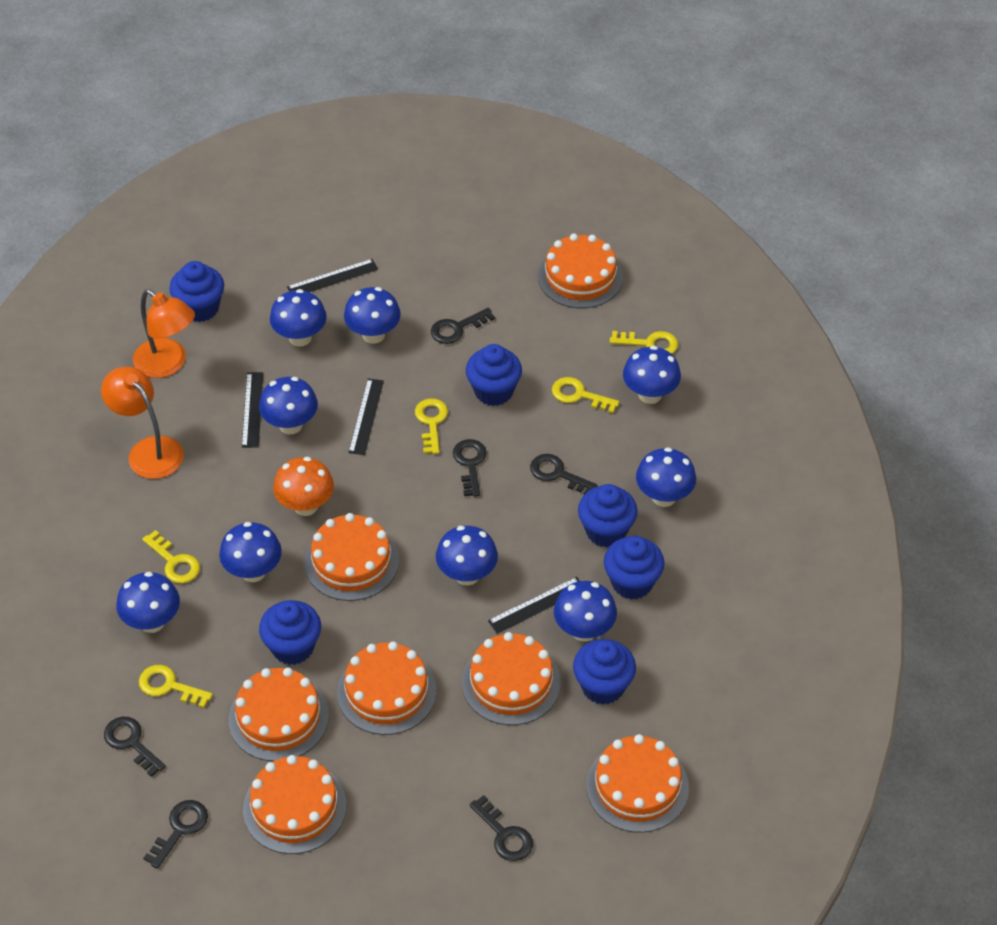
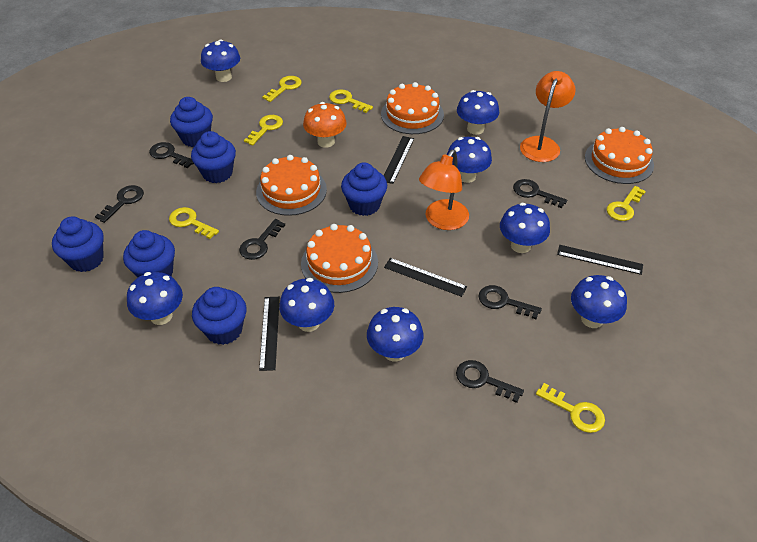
blue mushroom: 9 -> 8
orange cake: 7 -> 4
yellow key: 5 -> 6

